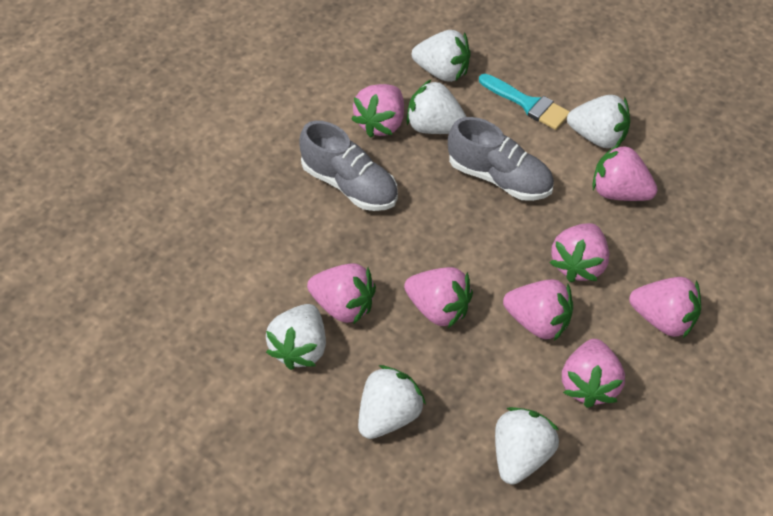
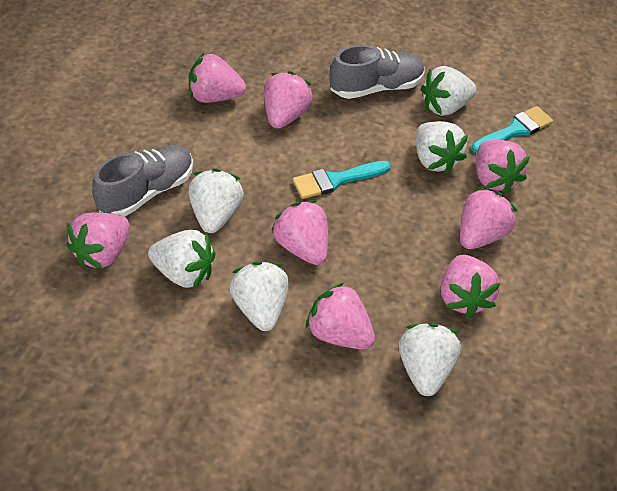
turquoise brush: 1 -> 2

